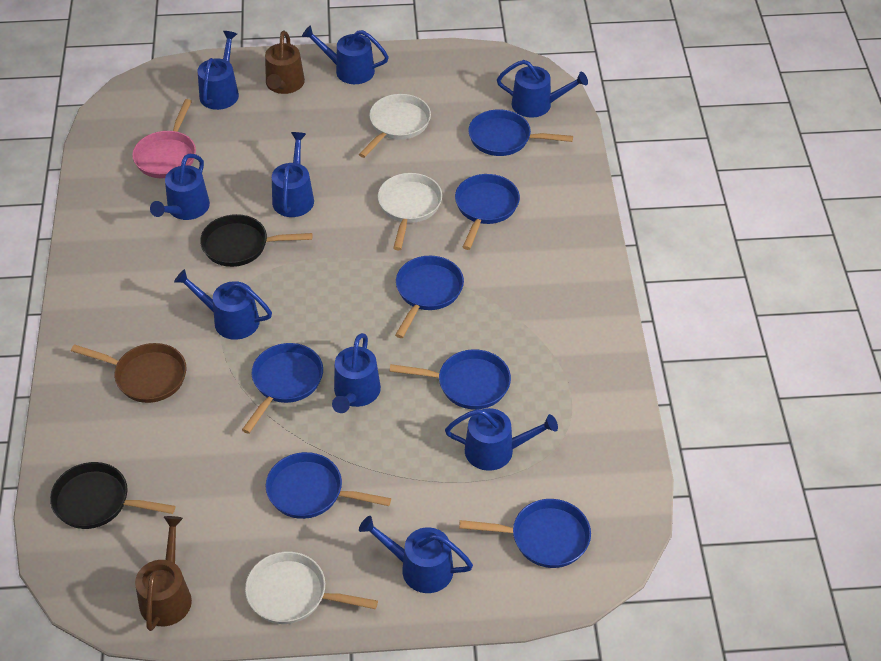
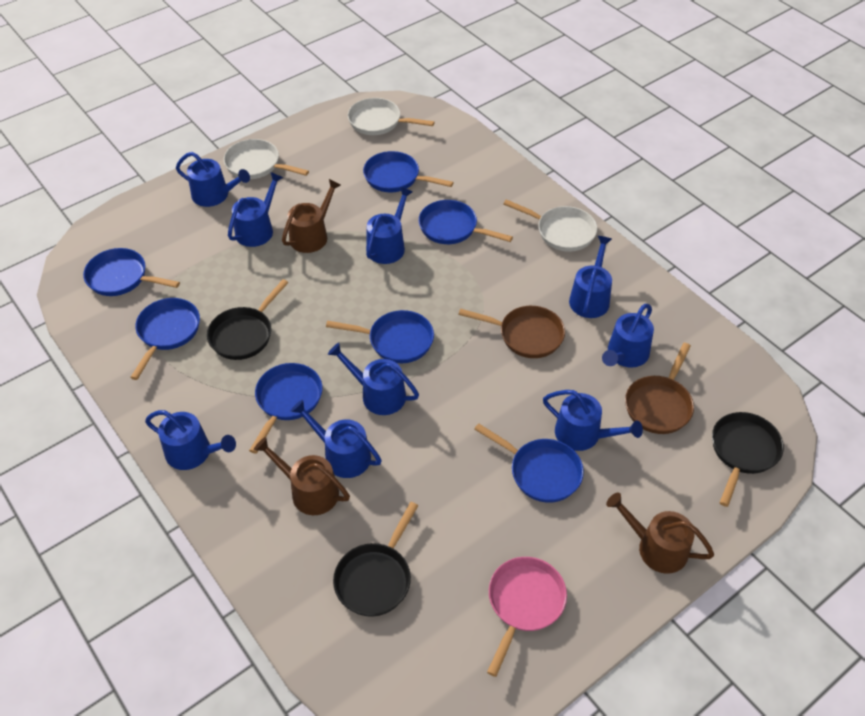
black pan: 2 -> 3
brown pan: 1 -> 2
brown watering can: 2 -> 3

